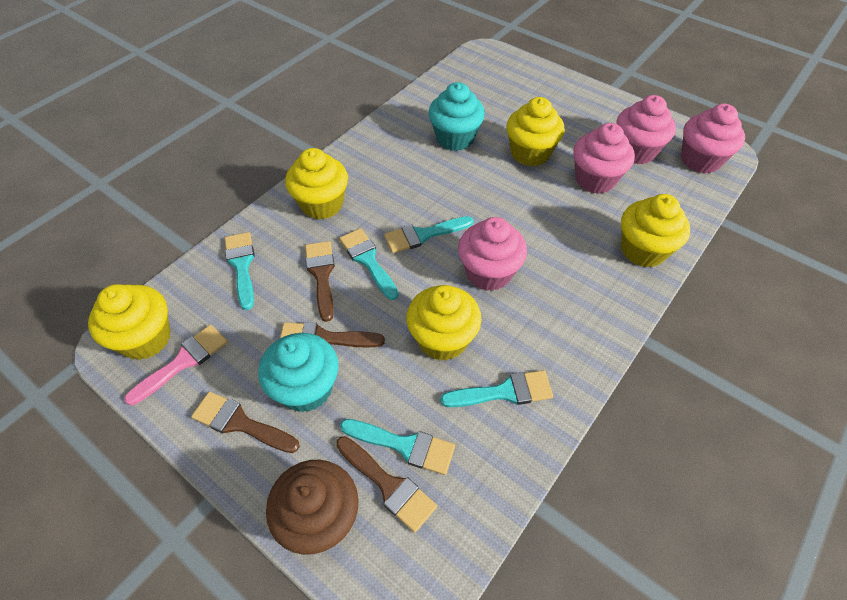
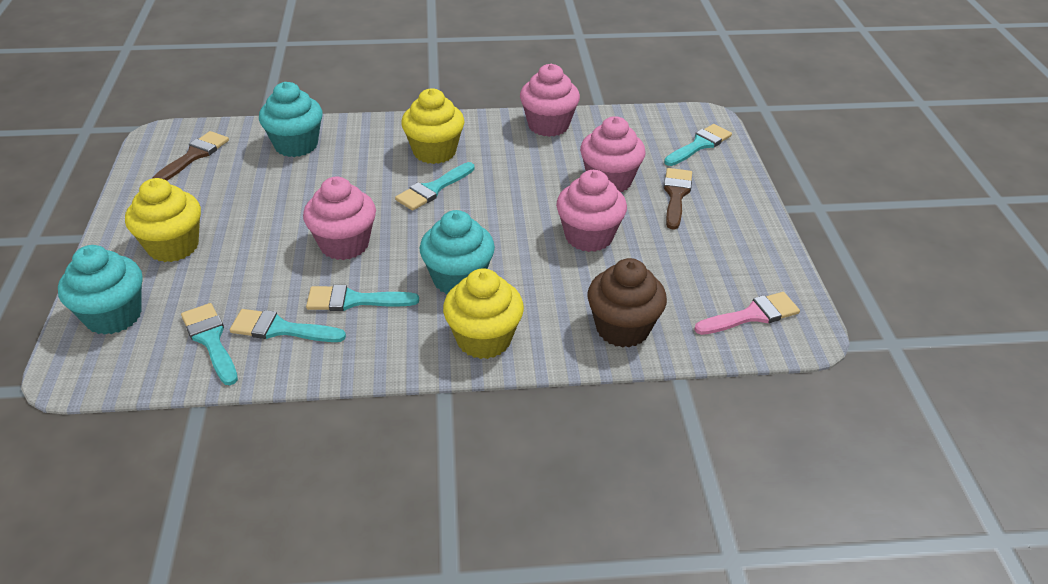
brown brush: 4 -> 2
turquoise cupcake: 2 -> 3
yellow cupcake: 5 -> 3

